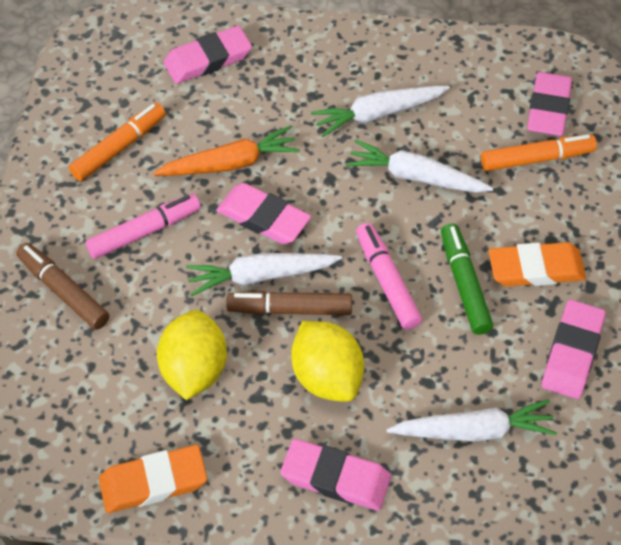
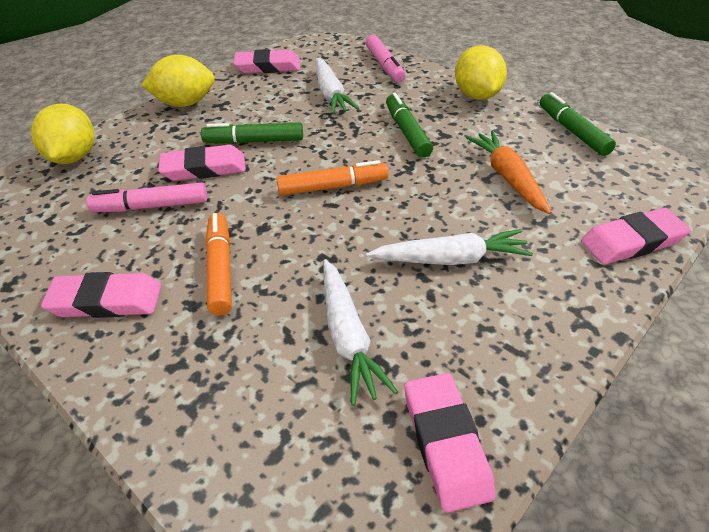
brown marker: 2 -> 0
green marker: 1 -> 3
orange eraser: 2 -> 0
white carrot: 4 -> 3
yellow lemon: 2 -> 3

